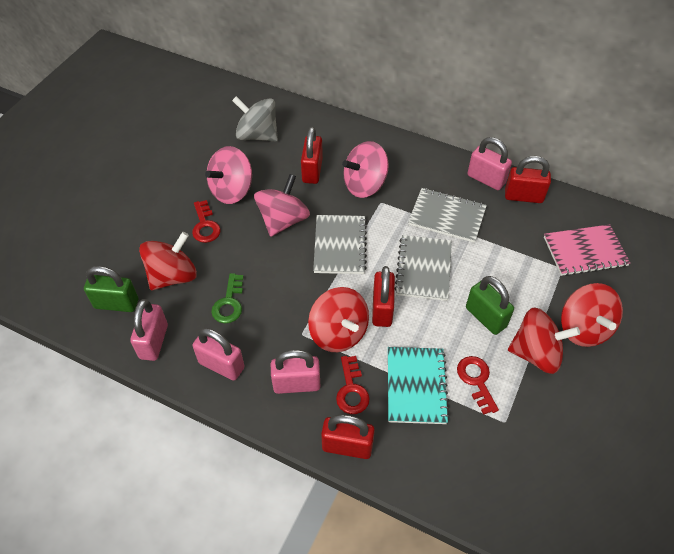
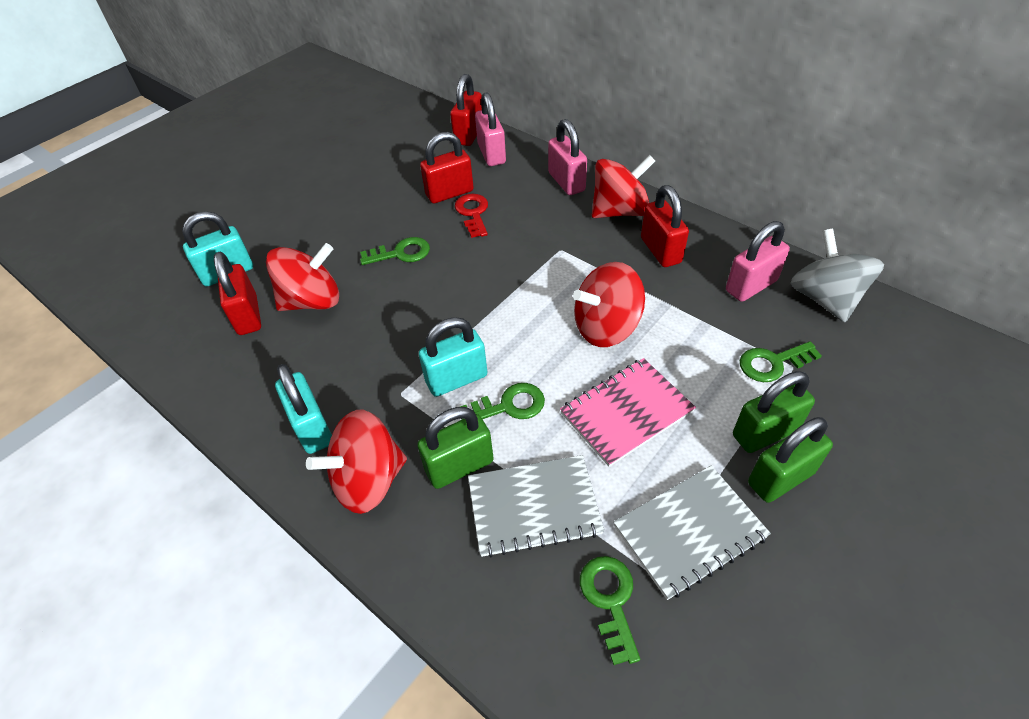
green key: 1 -> 4
green padlock: 2 -> 3
grey notebook: 3 -> 2
pink padlock: 4 -> 3
pink spinning top: 3 -> 0
red key: 3 -> 1
turquoise notebook: 1 -> 0
turquoise padlock: 0 -> 3

